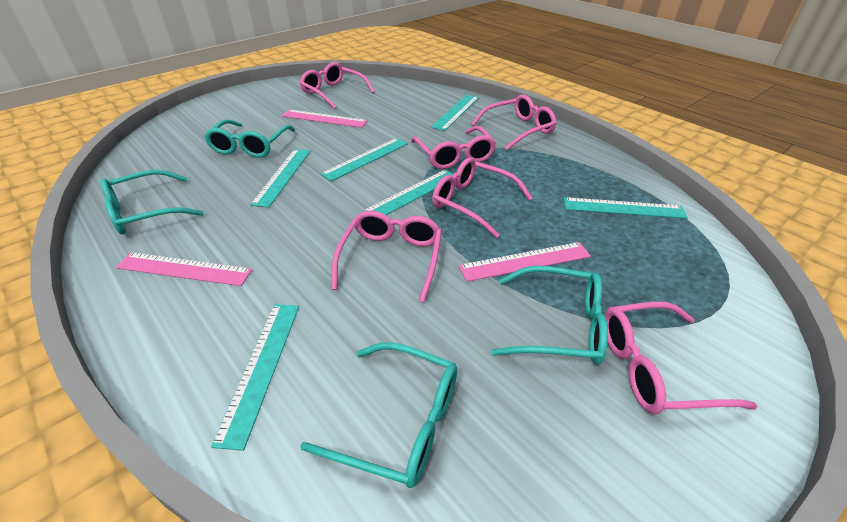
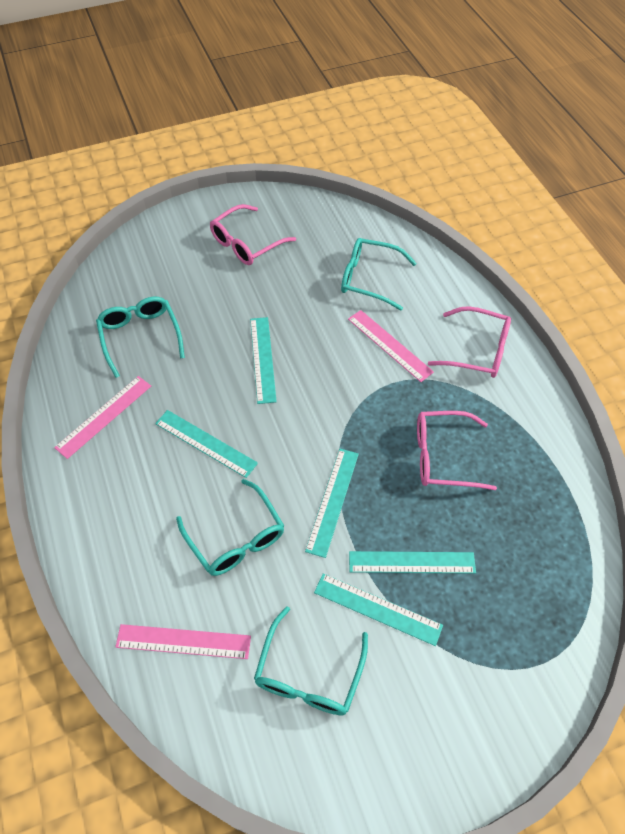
pink glasses: 6 -> 3
turquoise ruler: 6 -> 5

